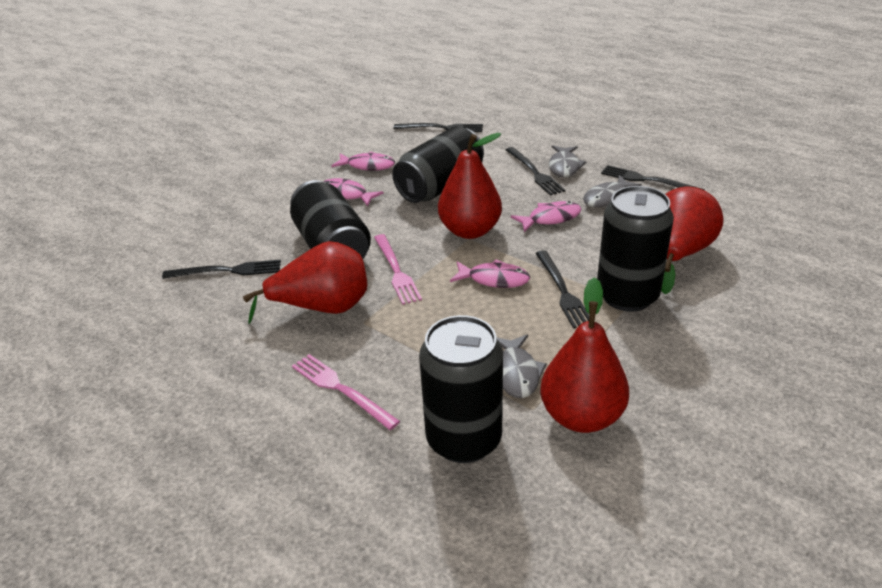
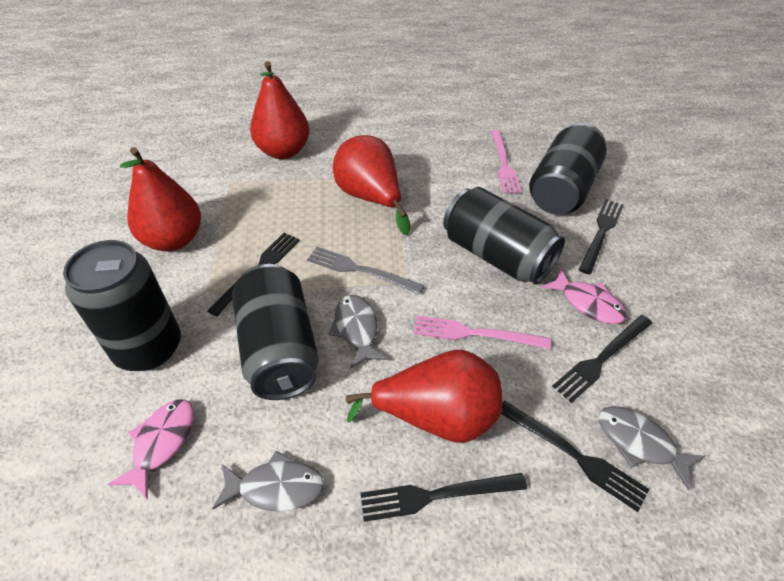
grey fork: 0 -> 1
pink fish: 4 -> 2

